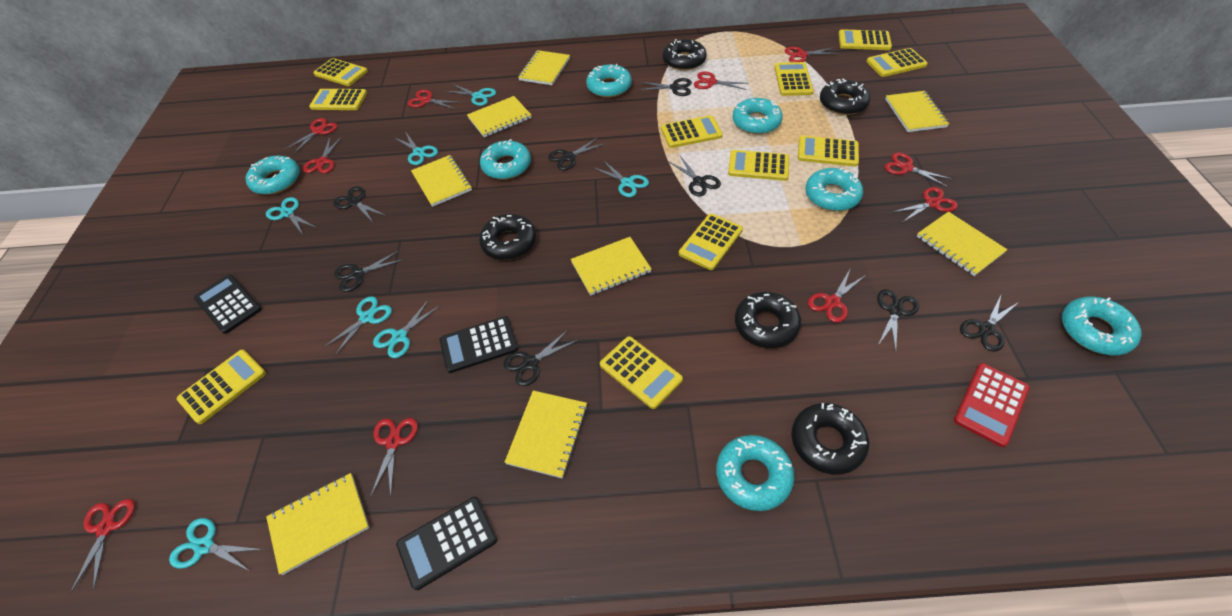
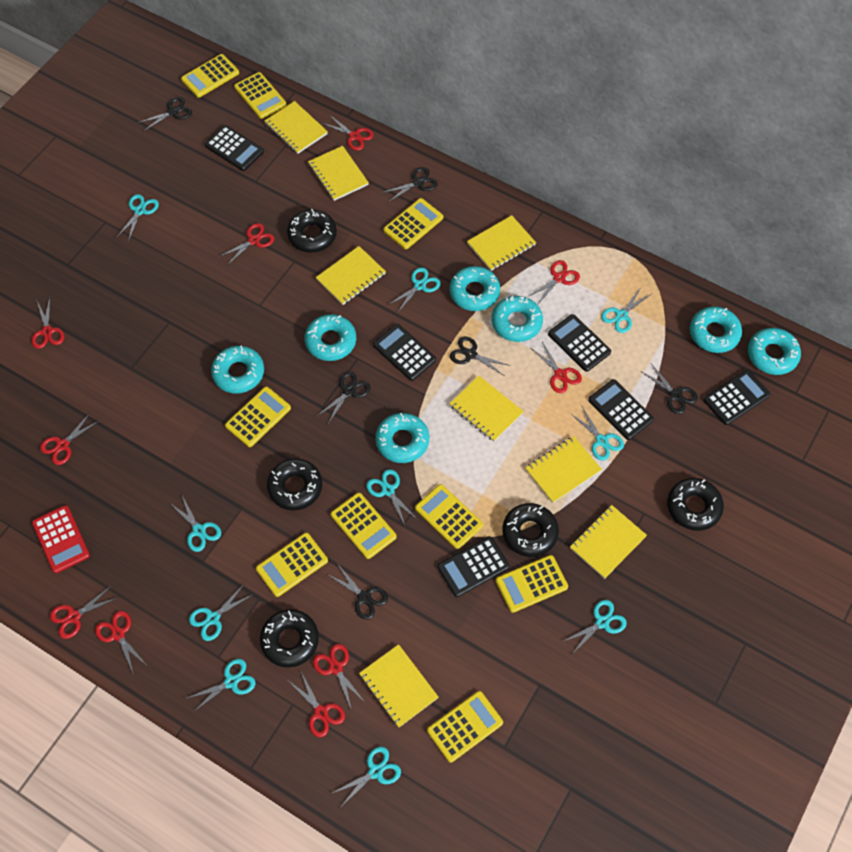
black calculator: 3 -> 6
black scissors: 8 -> 6
turquoise scissors: 7 -> 10
yellow calculator: 11 -> 9

